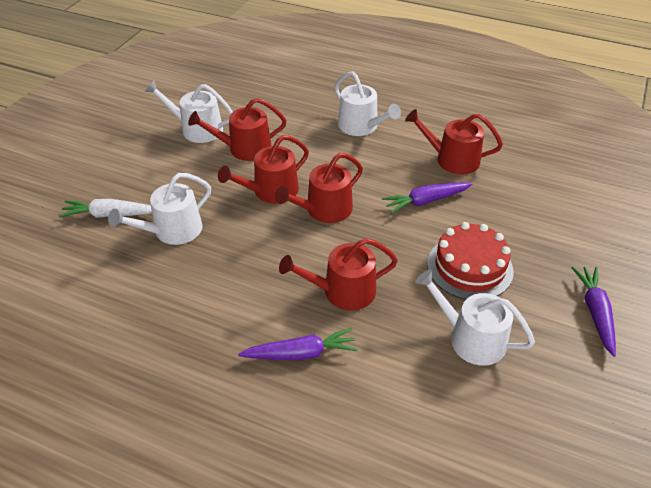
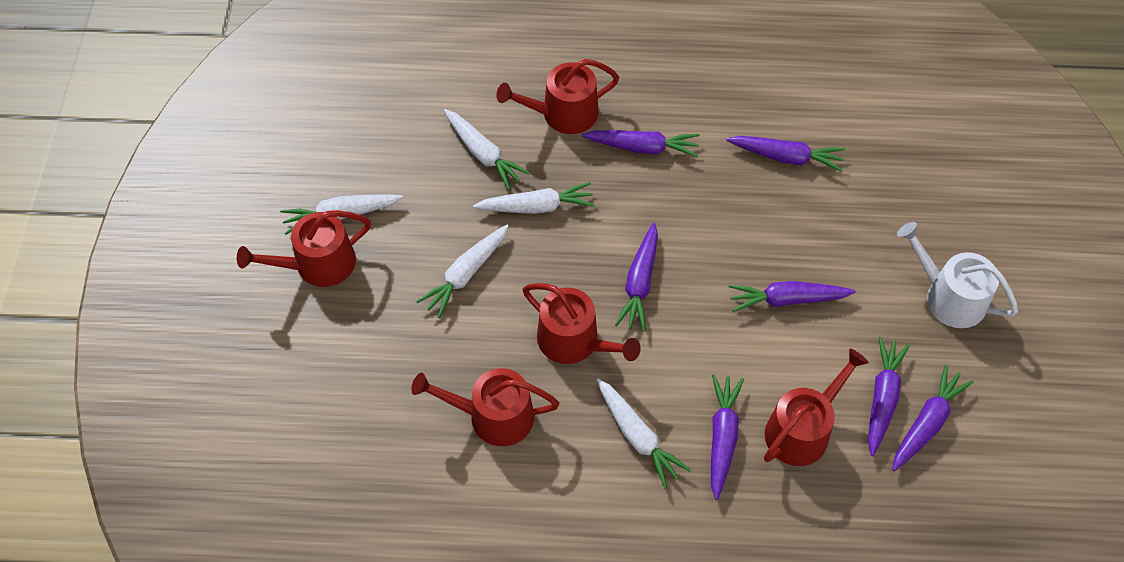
purple carrot: 3 -> 7
red cake: 1 -> 0
white carrot: 1 -> 5
white watering can: 4 -> 1

